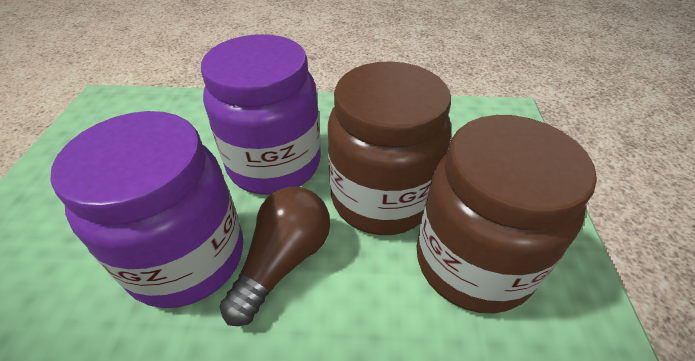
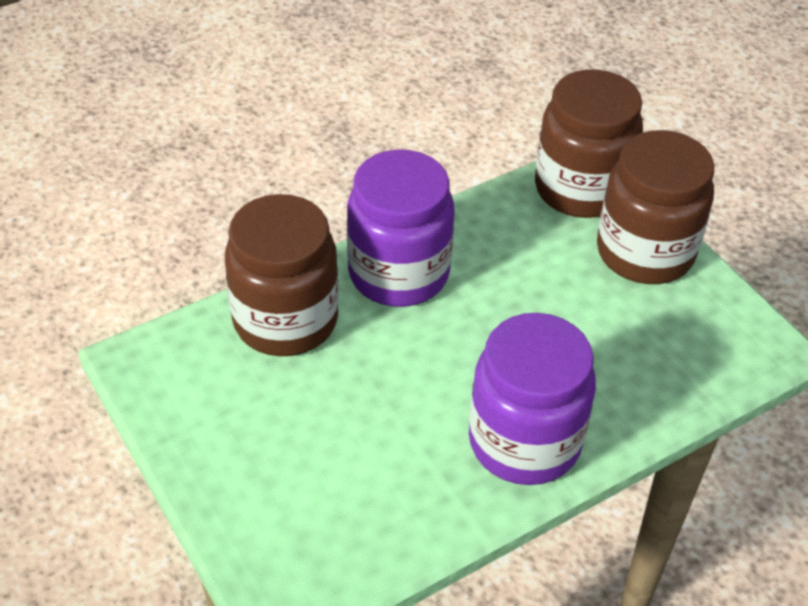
brown jar: 2 -> 3
brown light bulb: 1 -> 0

